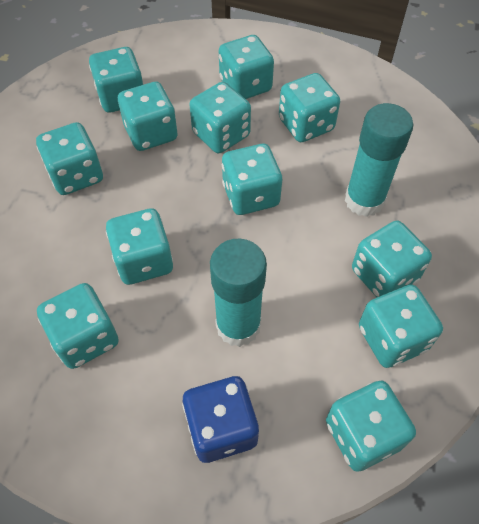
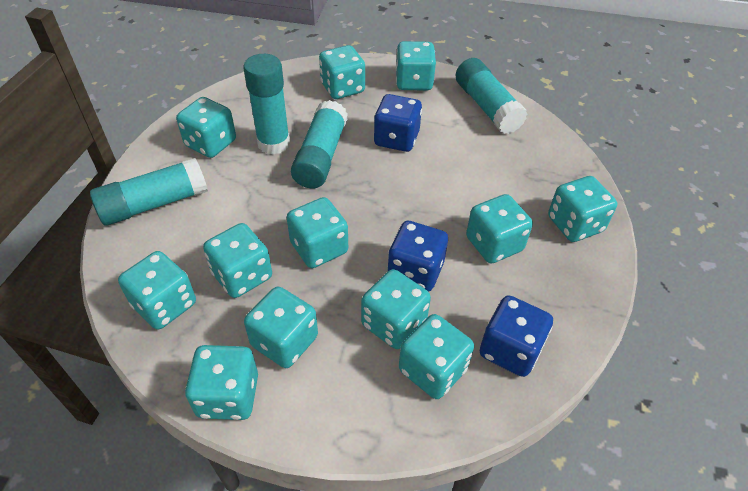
blue dice: 1 -> 3
turquoise glue stick: 2 -> 4

